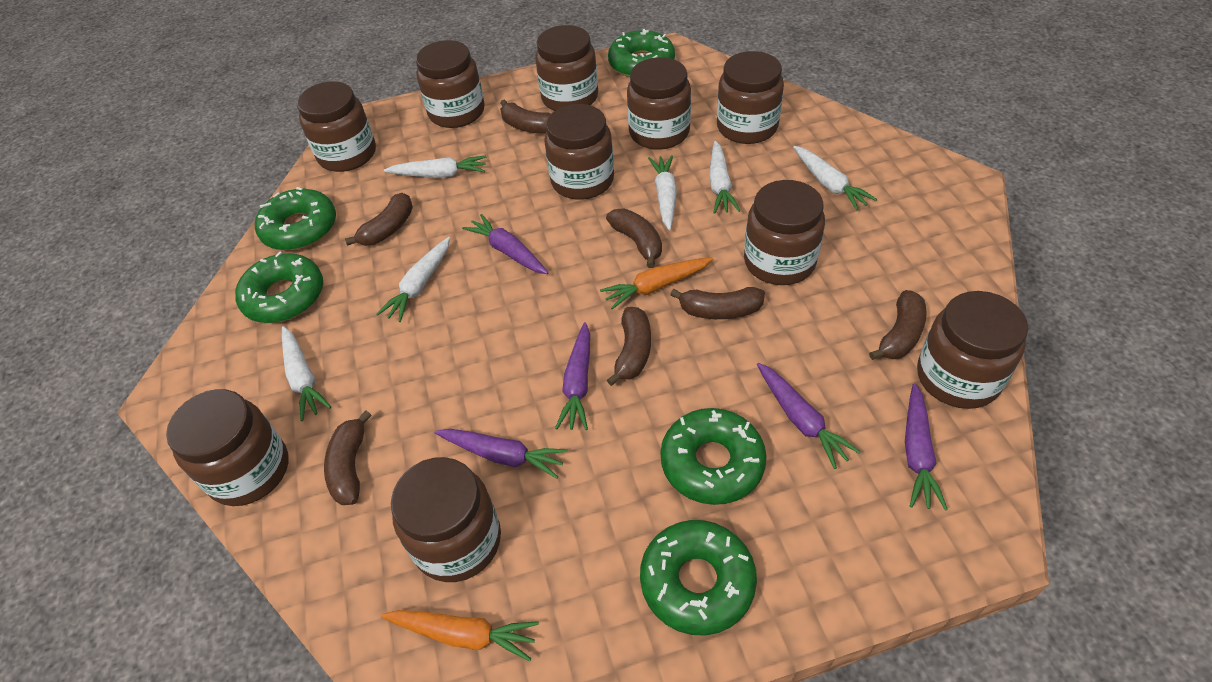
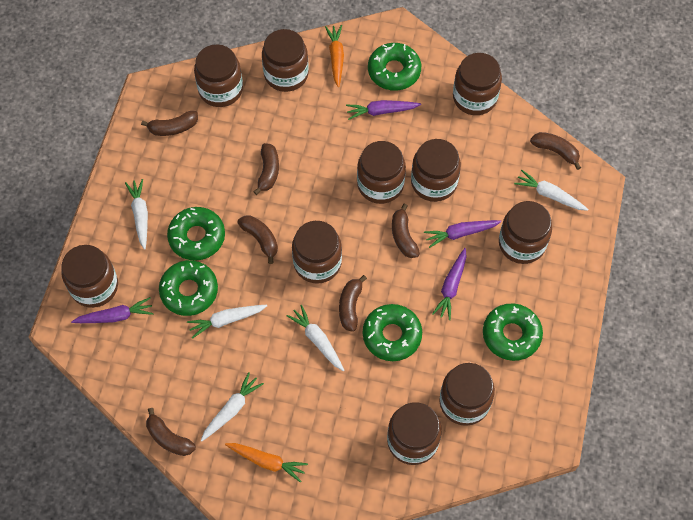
purple carrot: 5 -> 4
white carrot: 6 -> 5

